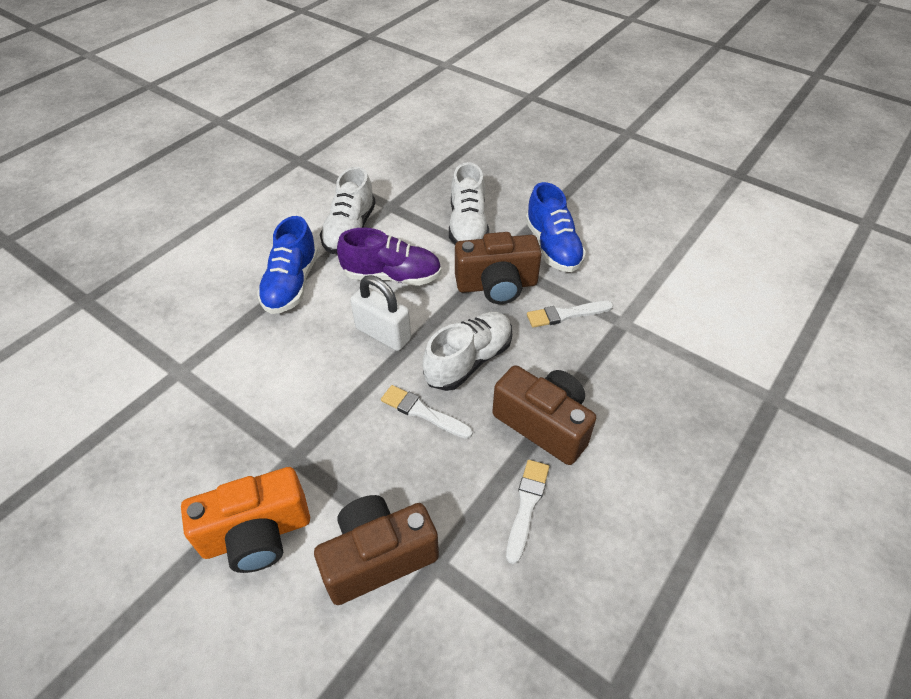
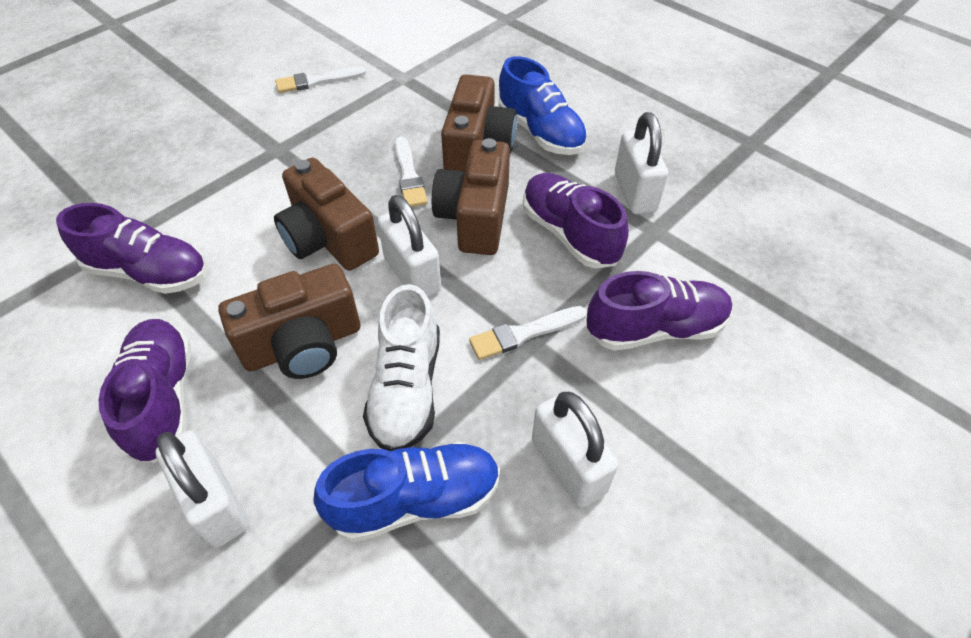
brown camera: 3 -> 4
orange camera: 1 -> 0
purple shoe: 1 -> 4
white padlock: 1 -> 4
white shoe: 3 -> 1

